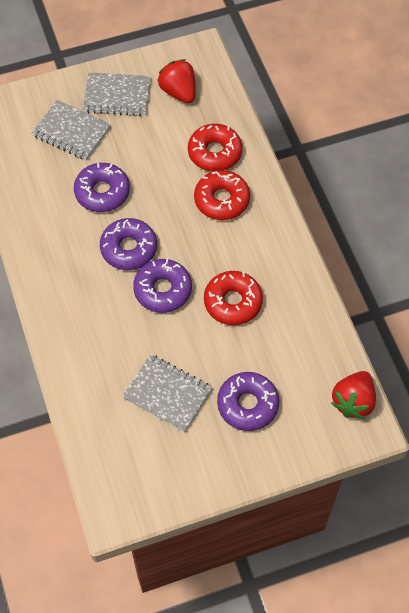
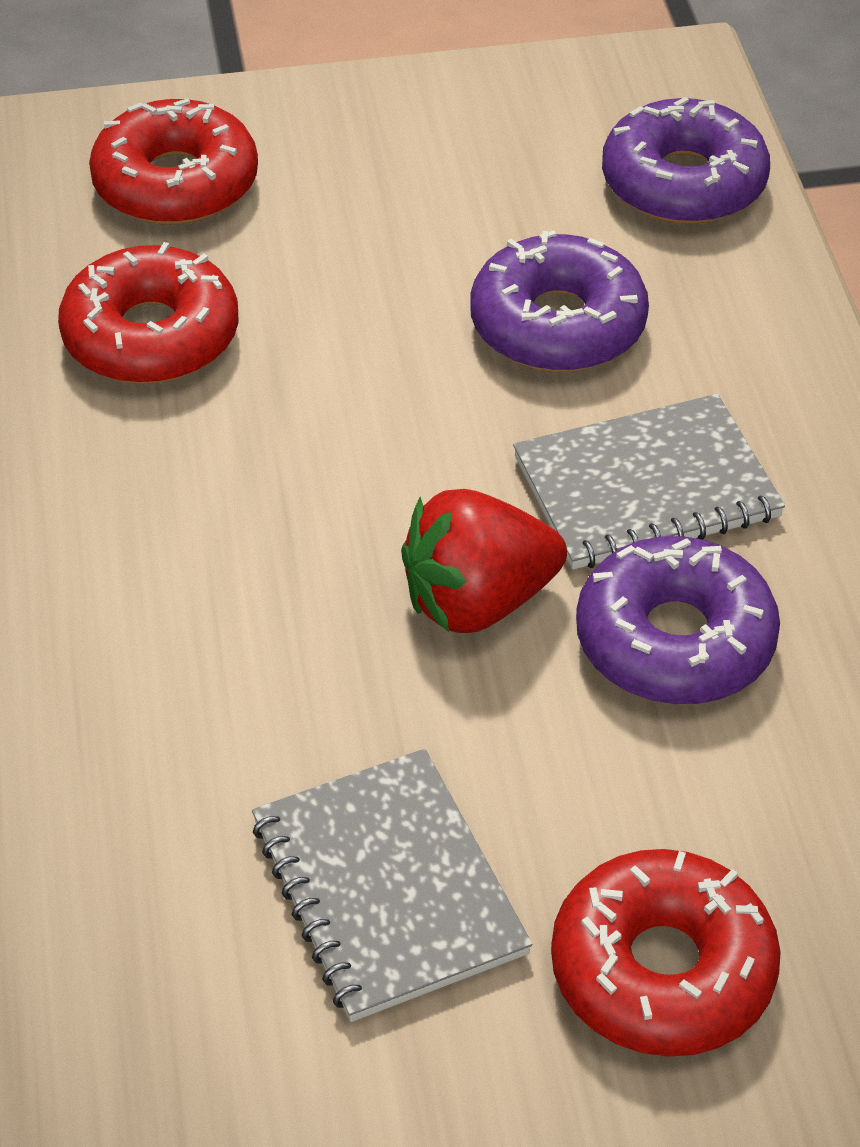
grey notebook: 3 -> 2
purple donut: 4 -> 3
red strawberry: 2 -> 1

